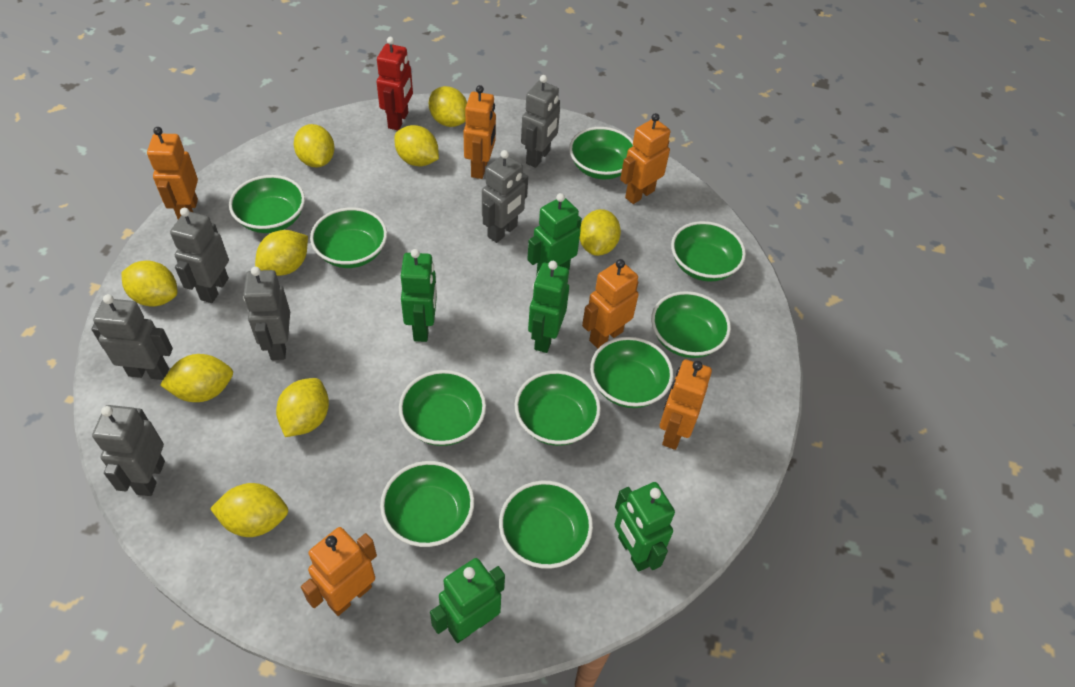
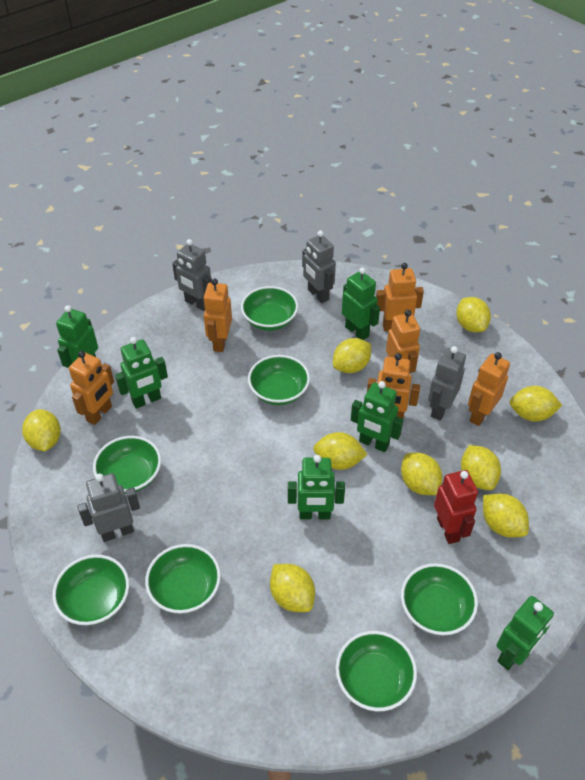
green bowl: 10 -> 7
green robot: 5 -> 6
grey robot: 6 -> 4

